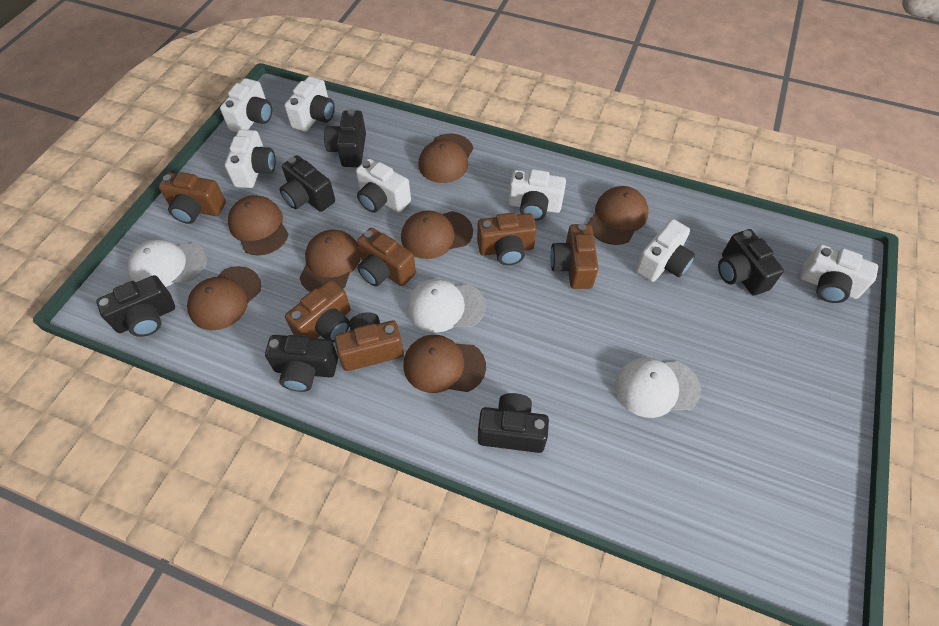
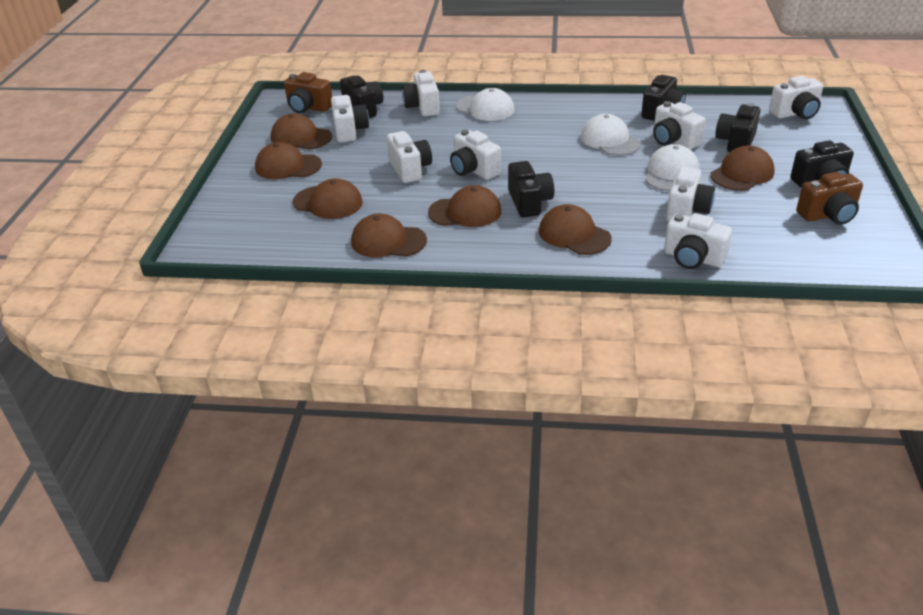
black camera: 6 -> 5
brown camera: 6 -> 2
white camera: 7 -> 8

